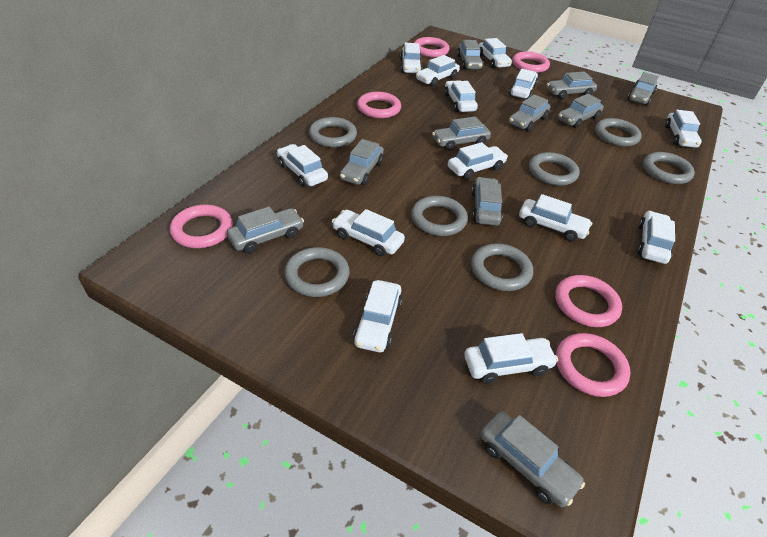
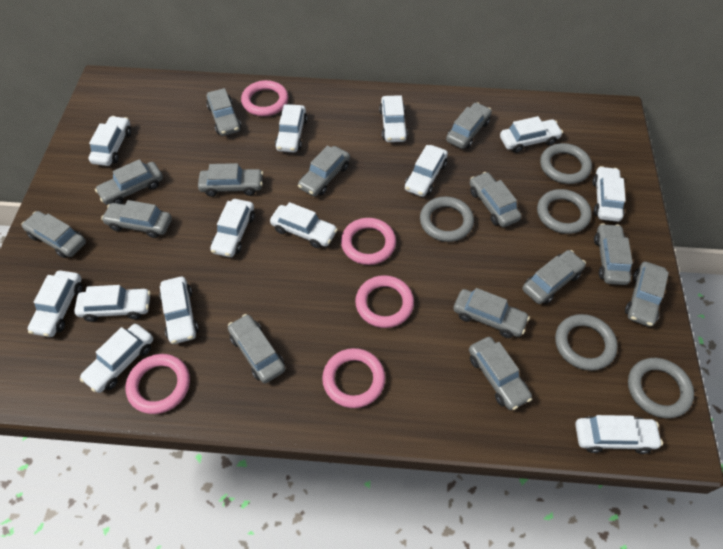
grey car: 10 -> 14
grey ring: 7 -> 5
pink ring: 6 -> 5

